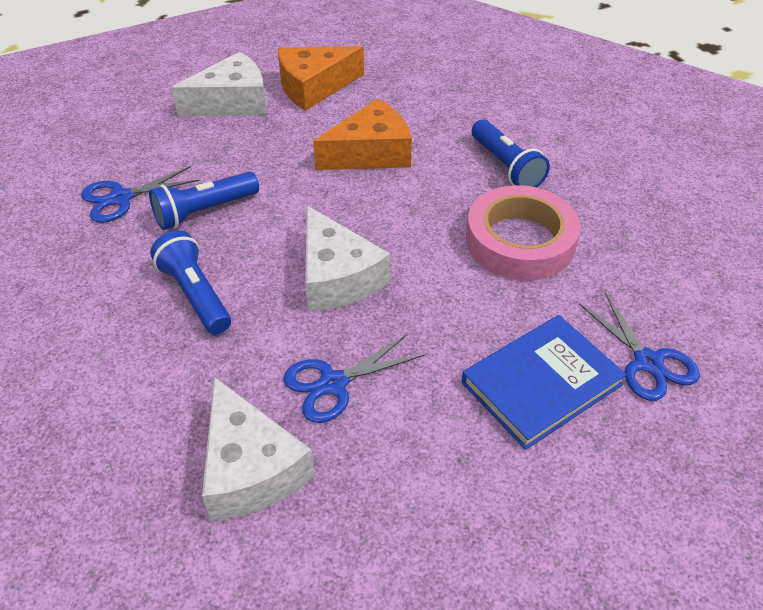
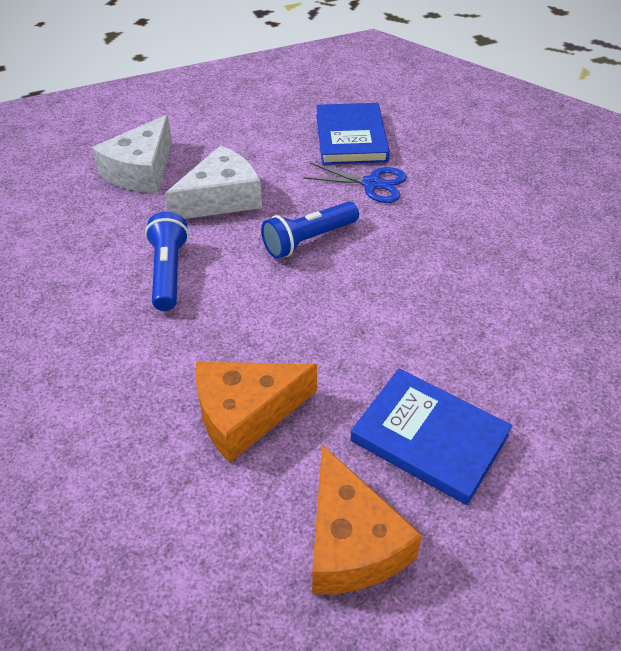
blue book: 1 -> 2
blue flashlight: 3 -> 2
blue scissors: 3 -> 1
pink tape: 1 -> 0
white cheese: 3 -> 2

